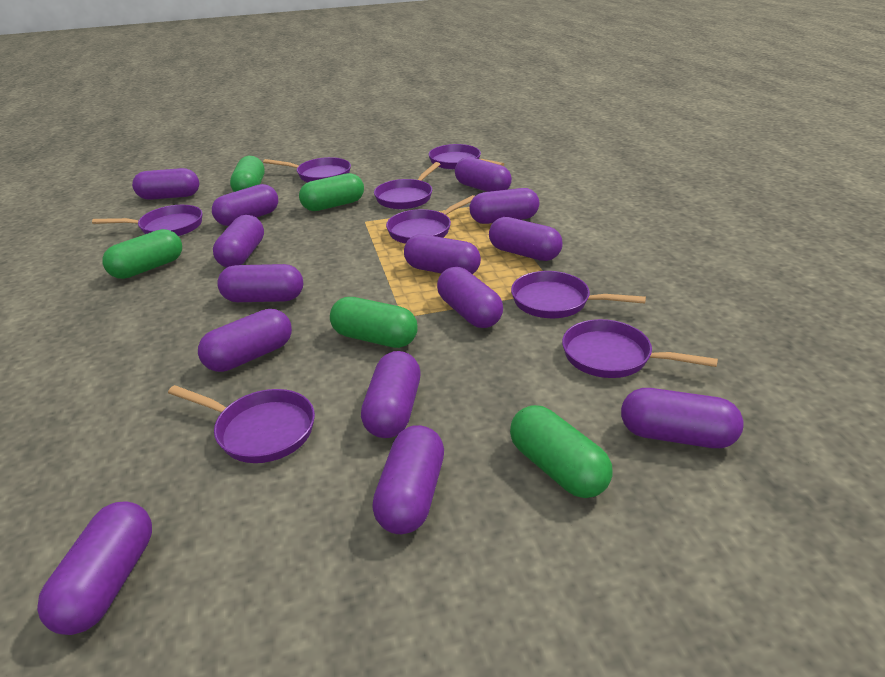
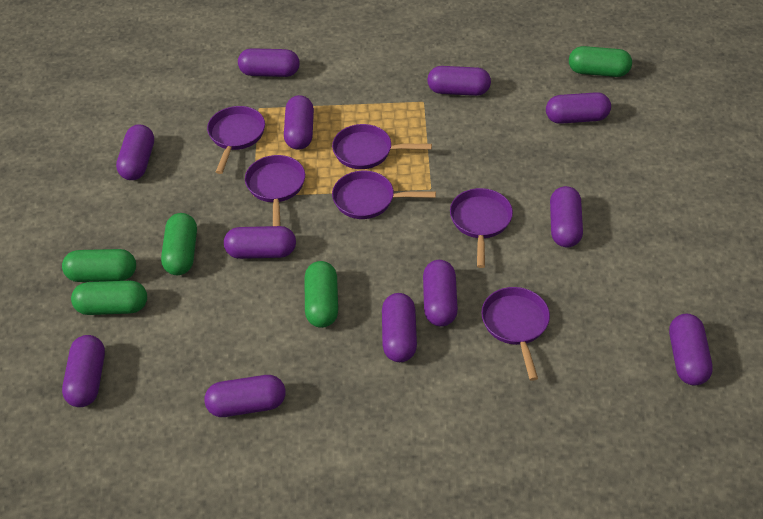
purple capsule: 14 -> 12
purple pan: 8 -> 6

